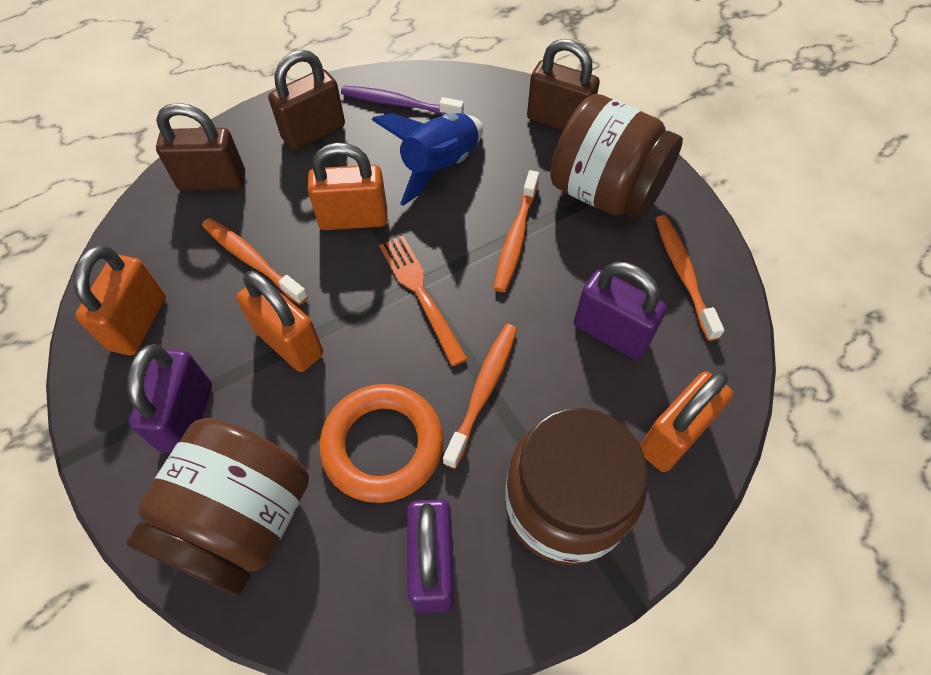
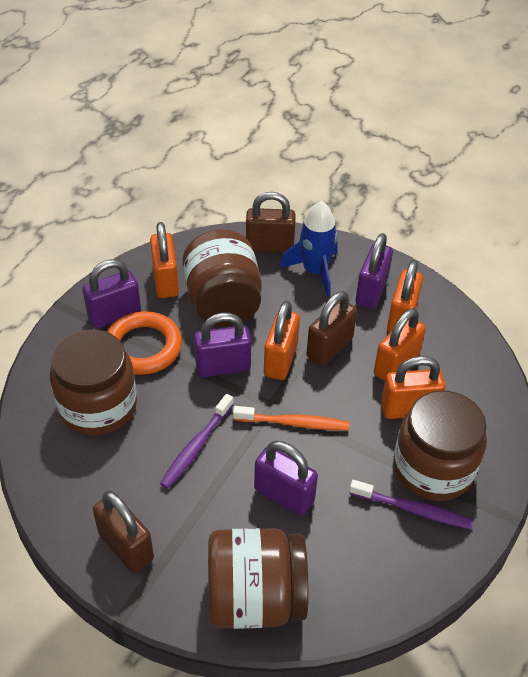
brown jar: 3 -> 4
orange fork: 1 -> 0
orange padlock: 4 -> 5
orange toothbrush: 4 -> 1
purple padlock: 3 -> 4
purple toothbrush: 1 -> 2

